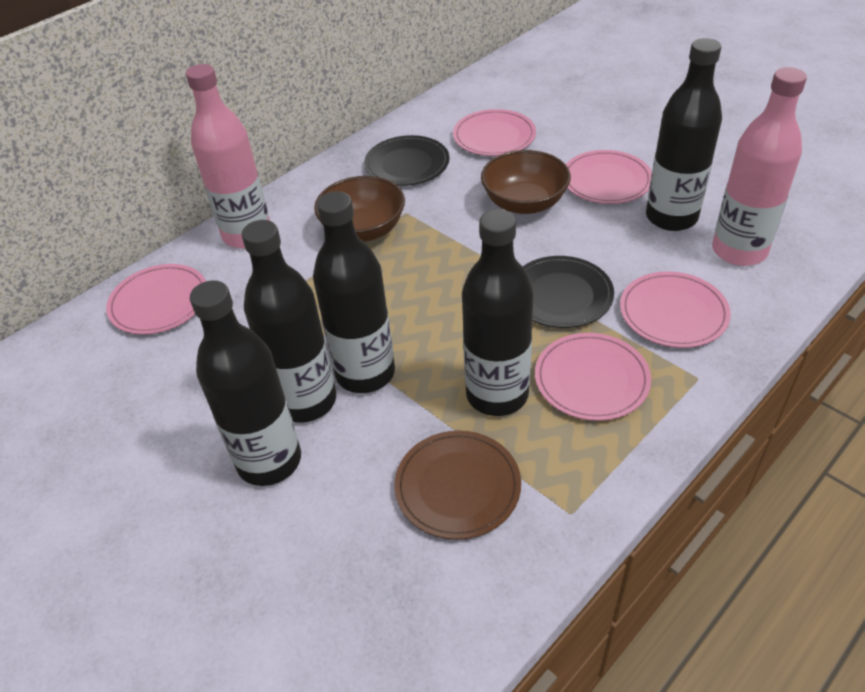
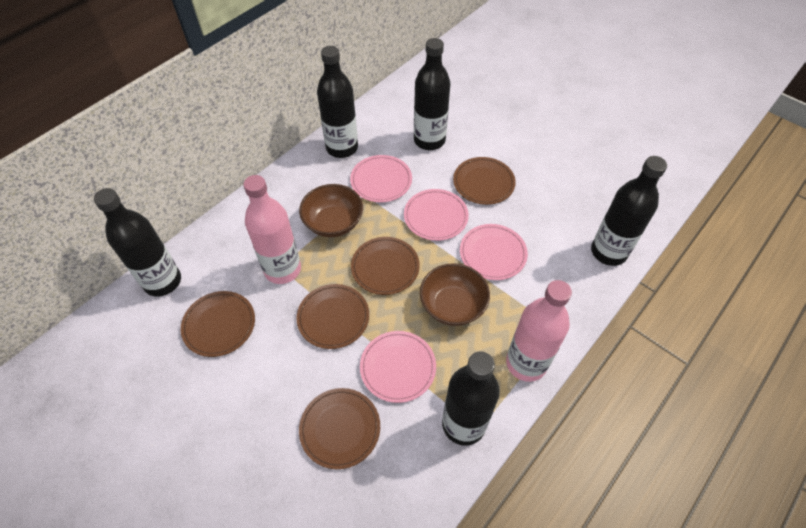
black plate: 2 -> 0
brown plate: 1 -> 5
pink plate: 5 -> 4

